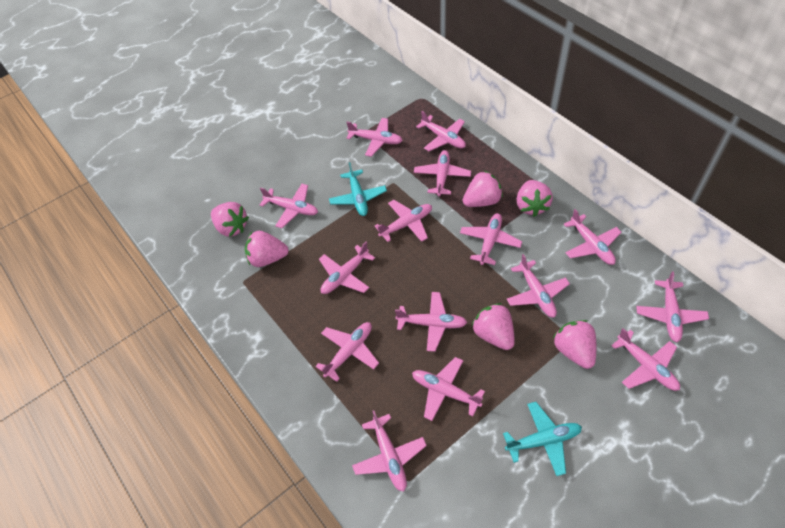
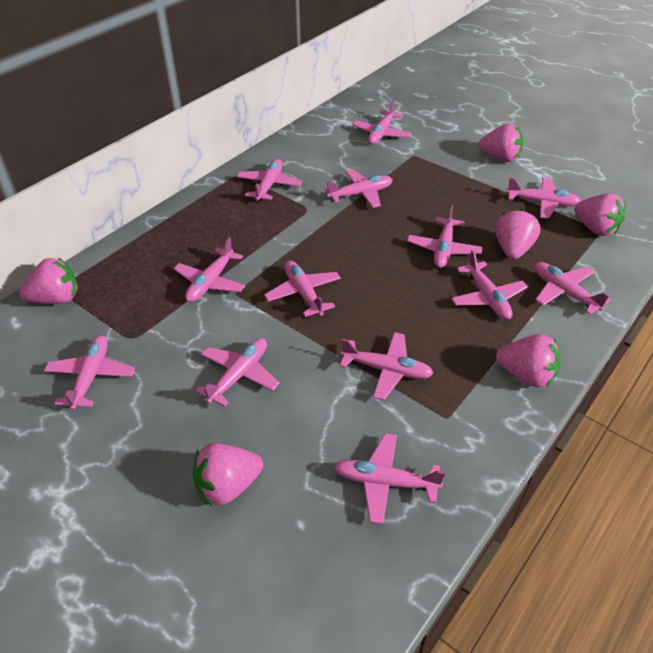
pink plane: 15 -> 13
turquoise plane: 2 -> 0

